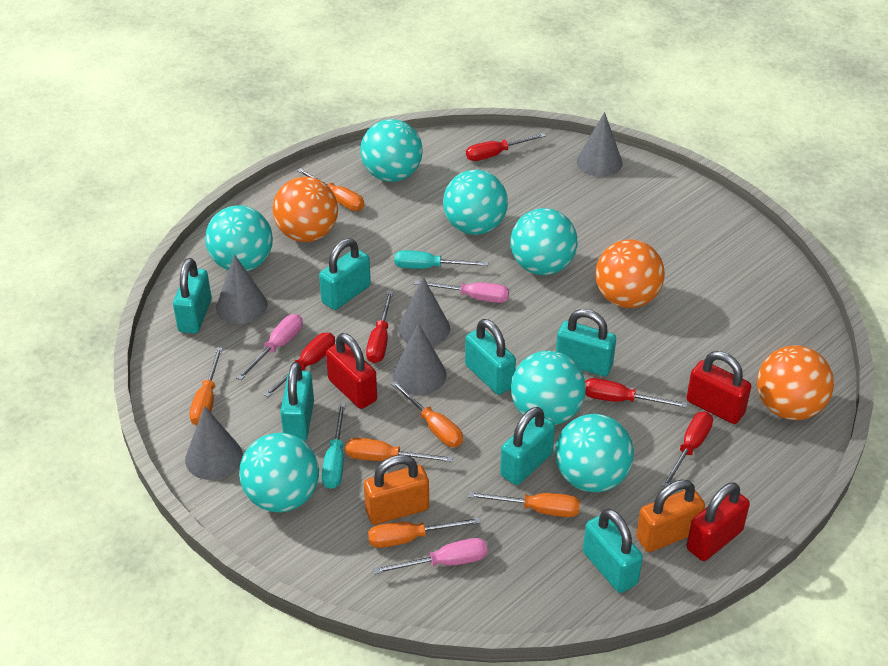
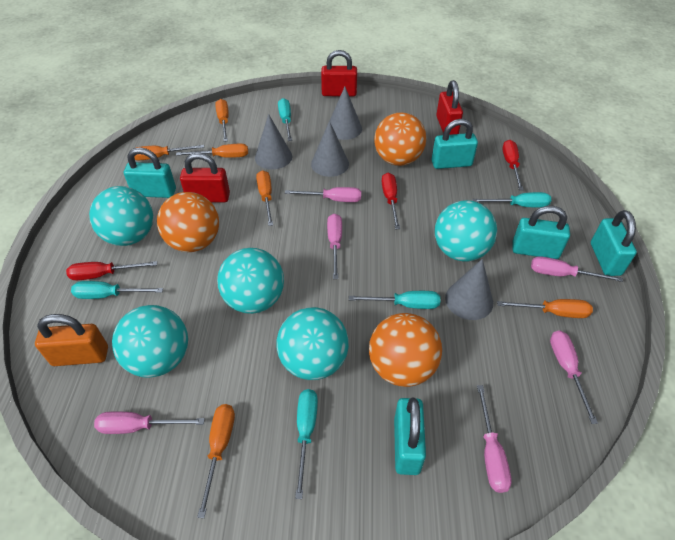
grey cone: 5 -> 4
orange padlock: 2 -> 1
pink screwdriver: 3 -> 6
red screwdriver: 5 -> 3
turquoise ball: 7 -> 5
turquoise padlock: 7 -> 5
turquoise screwdriver: 2 -> 5

